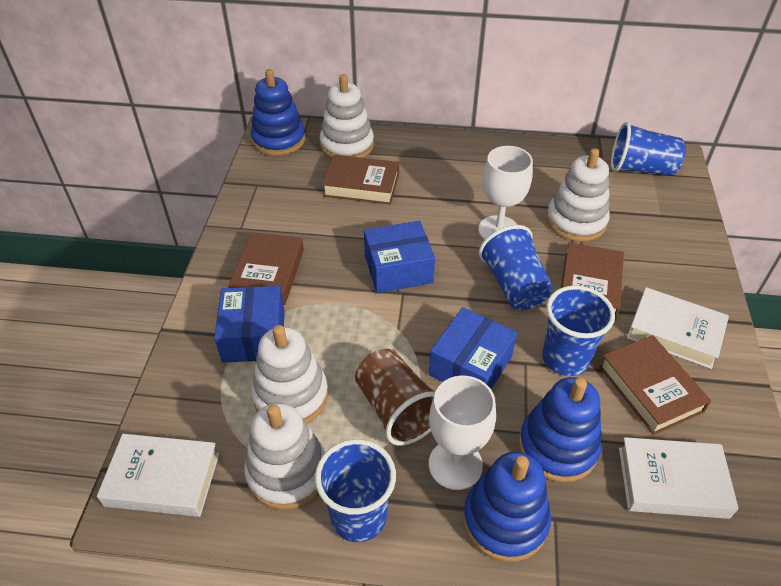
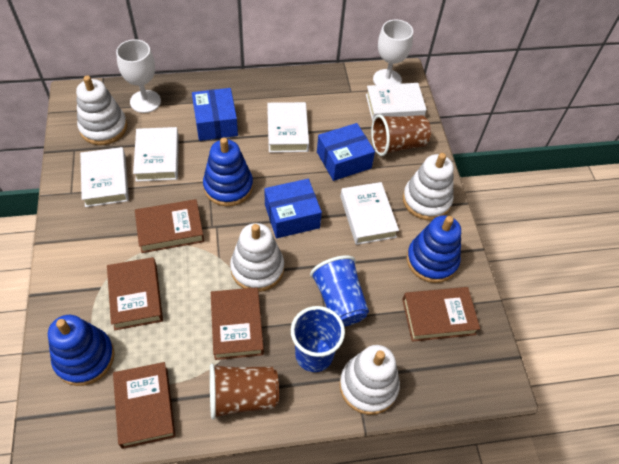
blue cup: 4 -> 2
brown book: 4 -> 5
brown cup: 1 -> 2
white book: 3 -> 5

